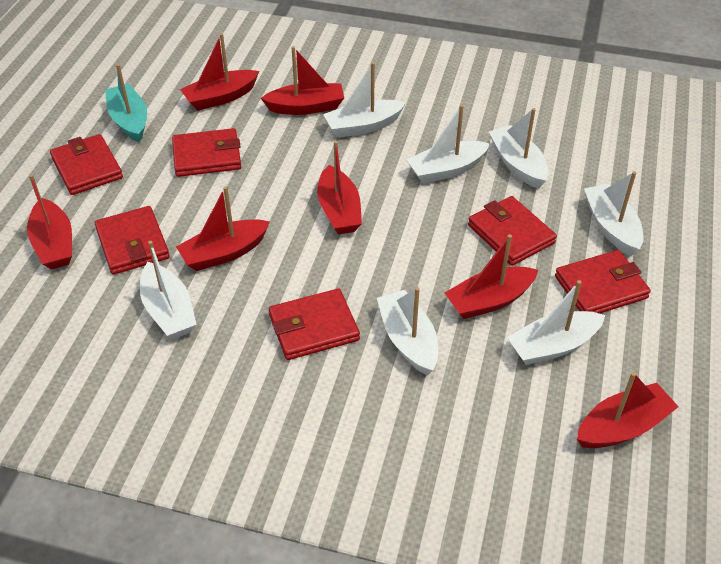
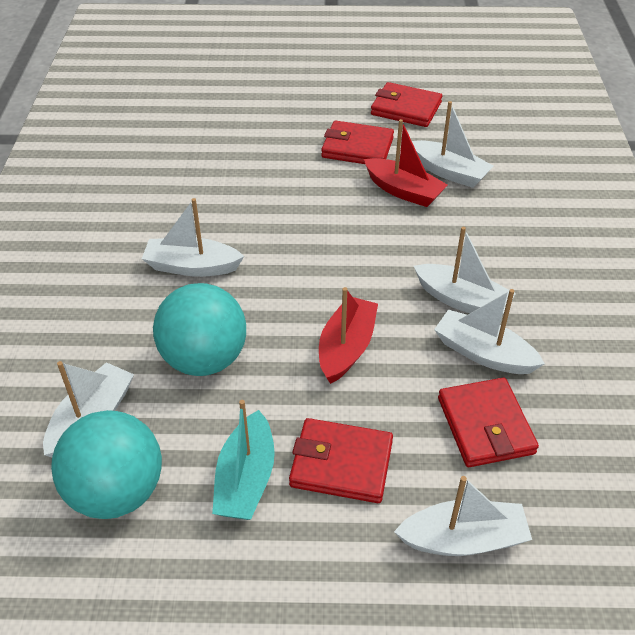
red boat: 7 -> 2
red wallet: 6 -> 4
turquoise ball: 0 -> 2
white boat: 7 -> 6

